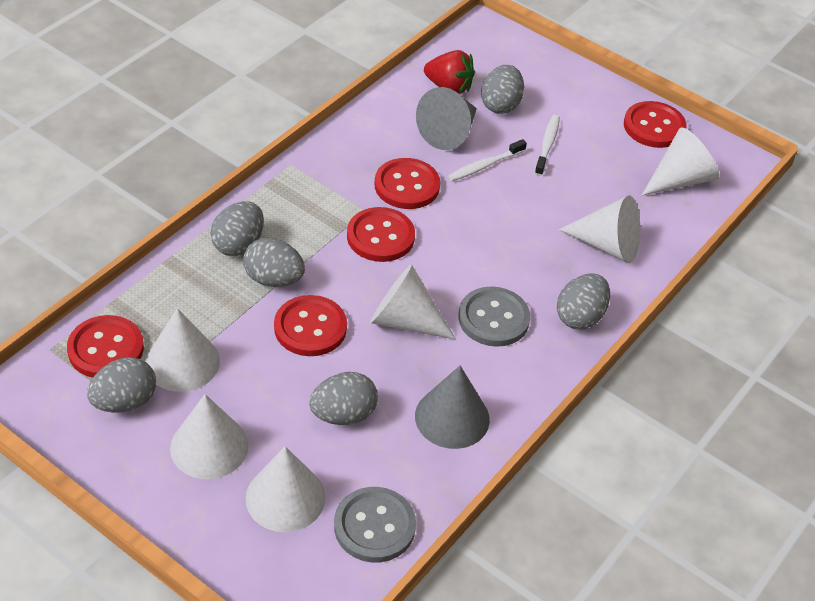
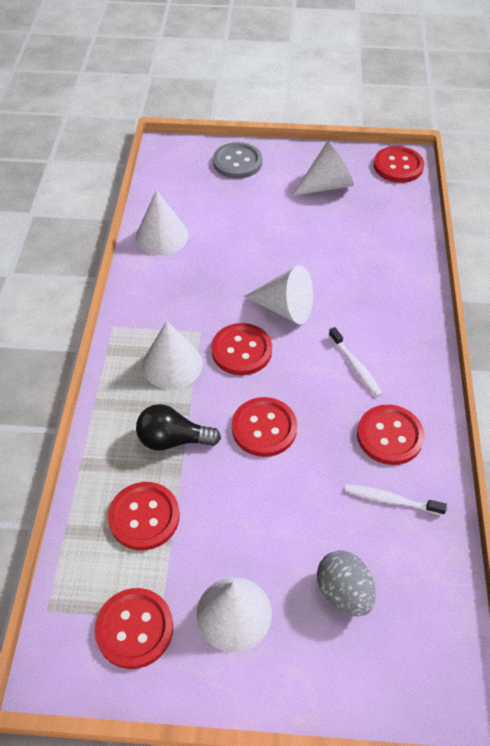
black light bulb: 0 -> 1
grey button: 2 -> 1
grey cone: 2 -> 0
grey egg: 6 -> 1
red button: 5 -> 6
red strawberry: 1 -> 0
white cone: 6 -> 5

